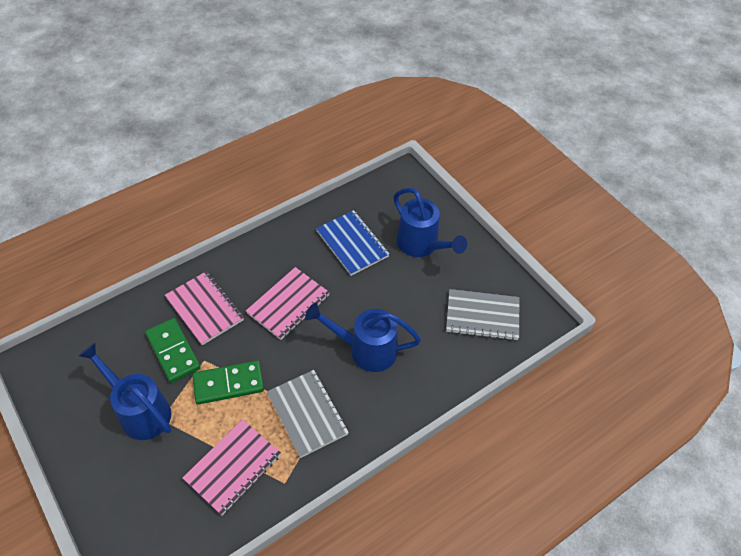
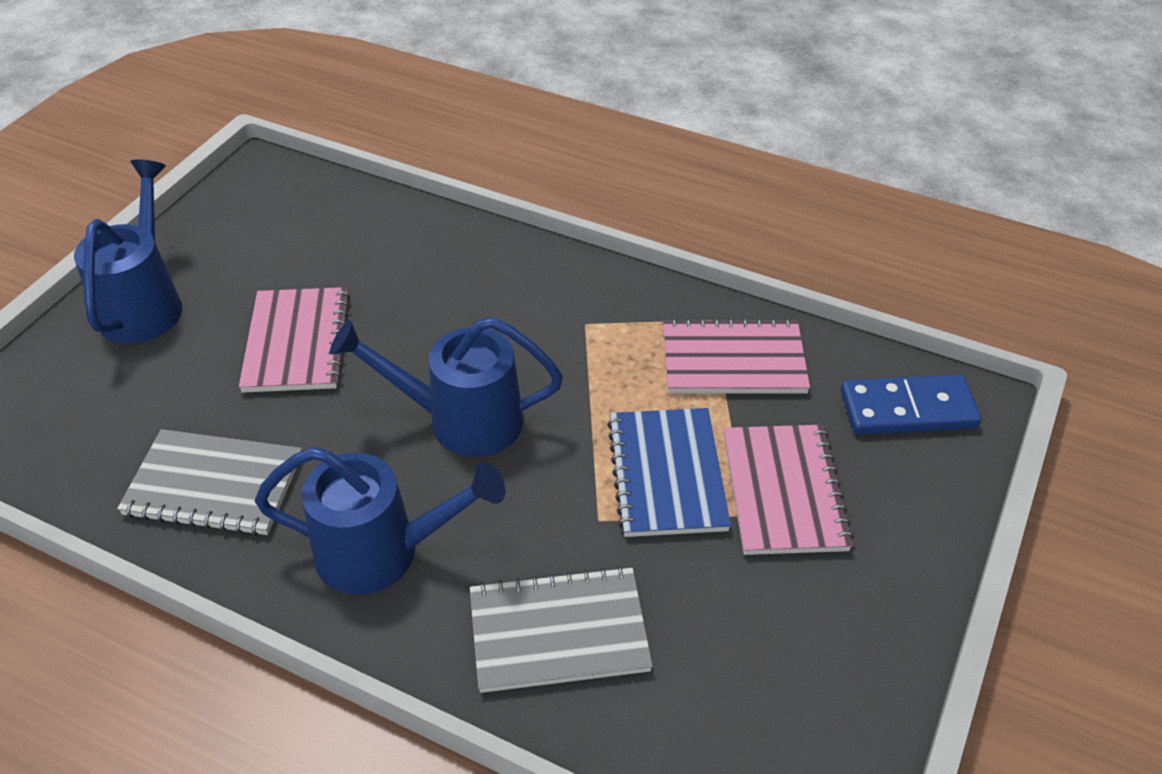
blue domino: 0 -> 1
green domino: 2 -> 0

